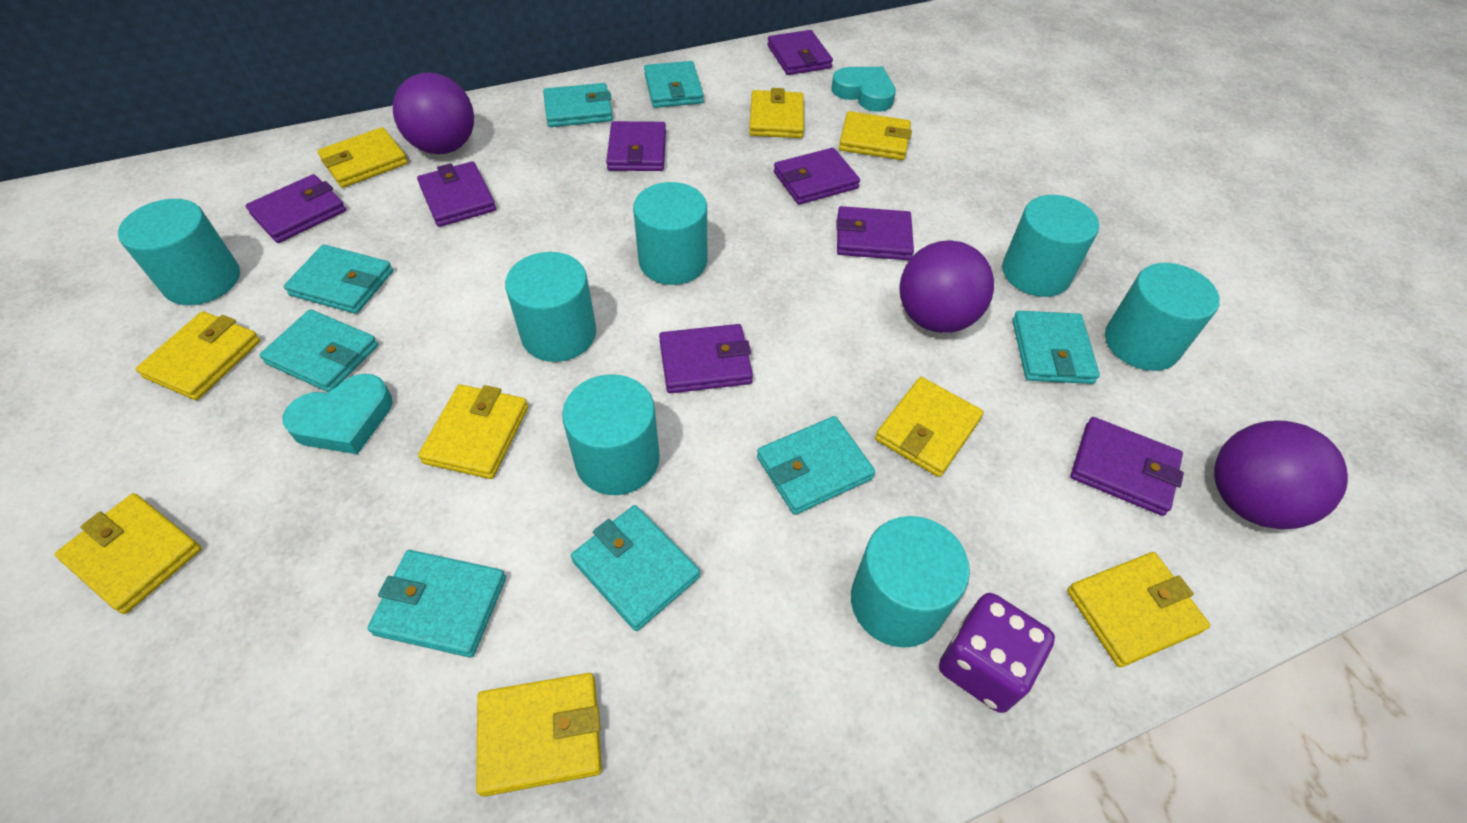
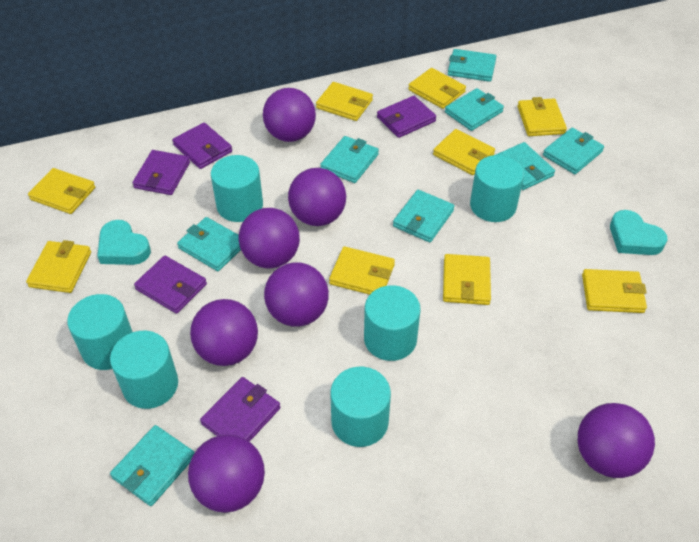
purple ball: 3 -> 7
purple dice: 1 -> 0
purple wallet: 8 -> 5
turquoise cylinder: 7 -> 6

